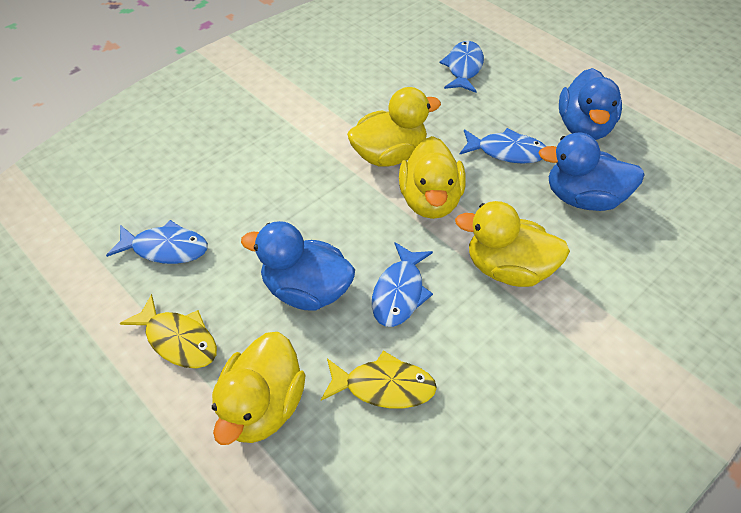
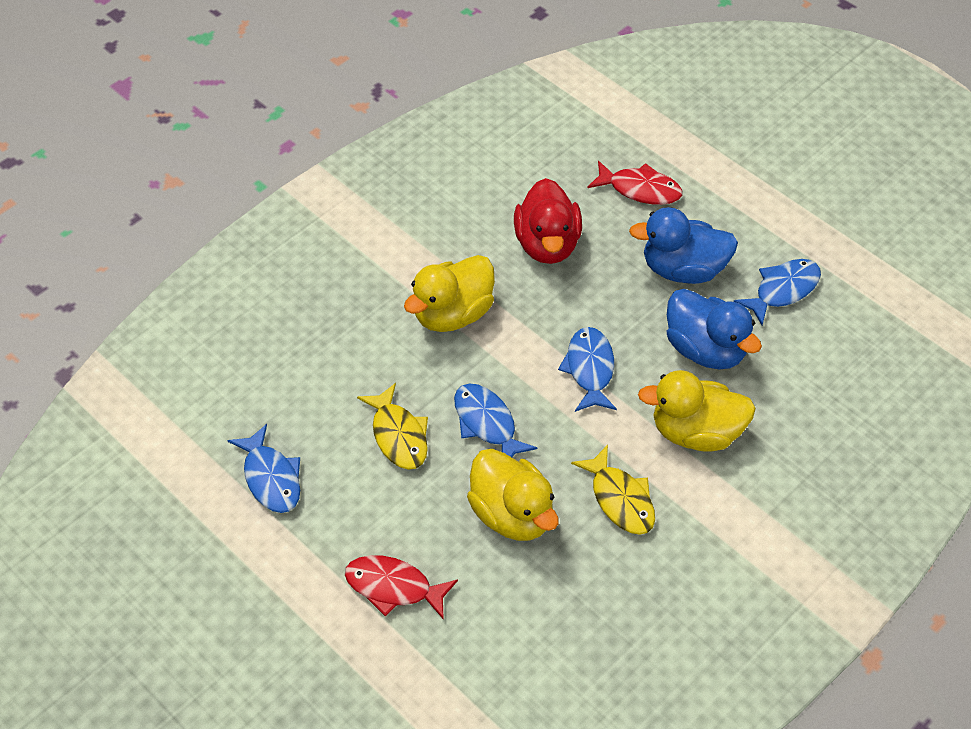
blue duck: 3 -> 2
red duck: 0 -> 1
red fish: 0 -> 2
yellow duck: 4 -> 3

